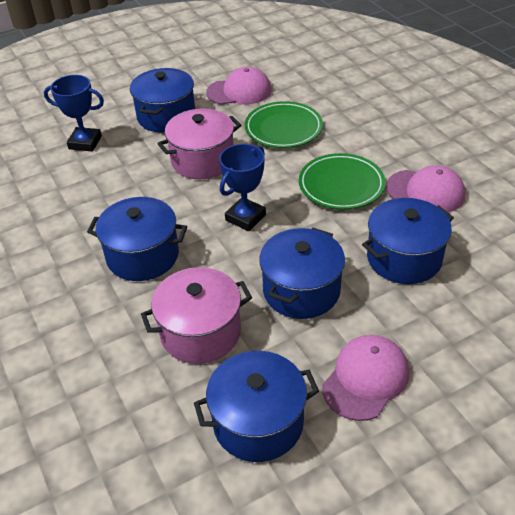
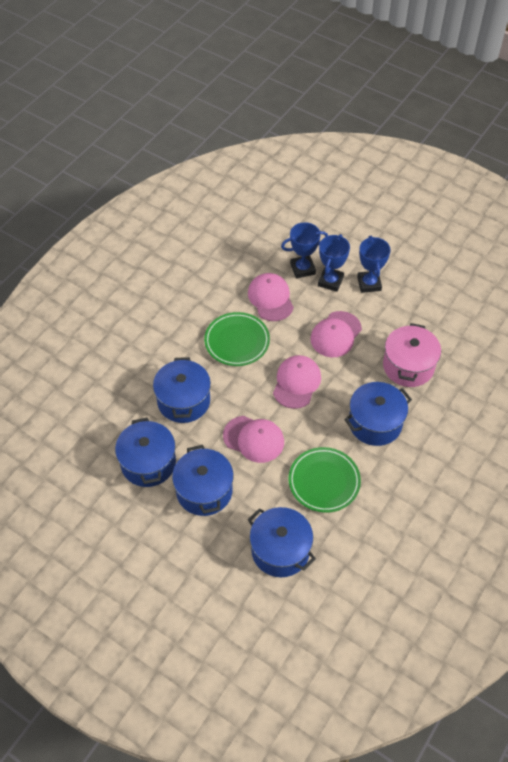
blue trophy: 2 -> 3
pink cap: 3 -> 4
pink pot: 2 -> 1

